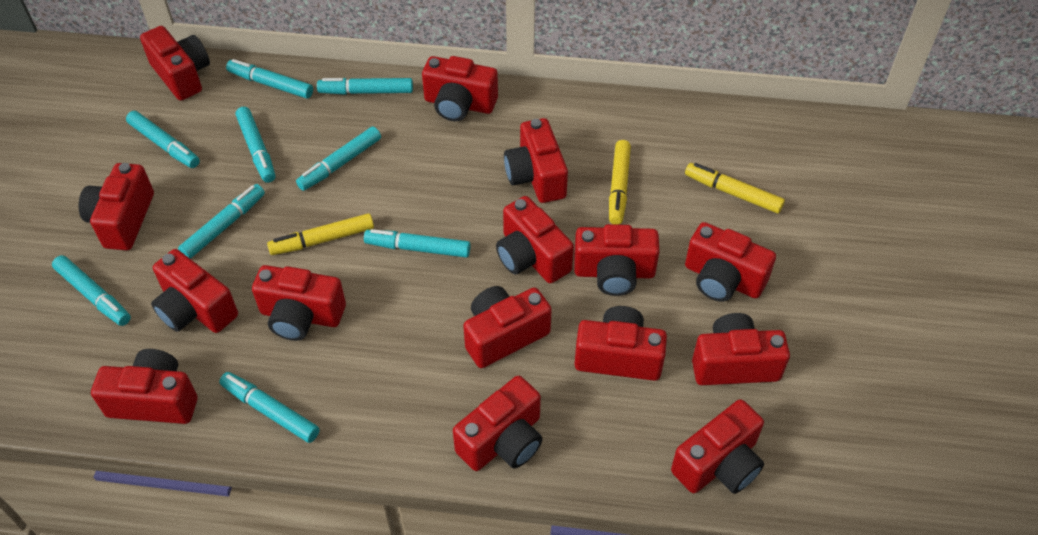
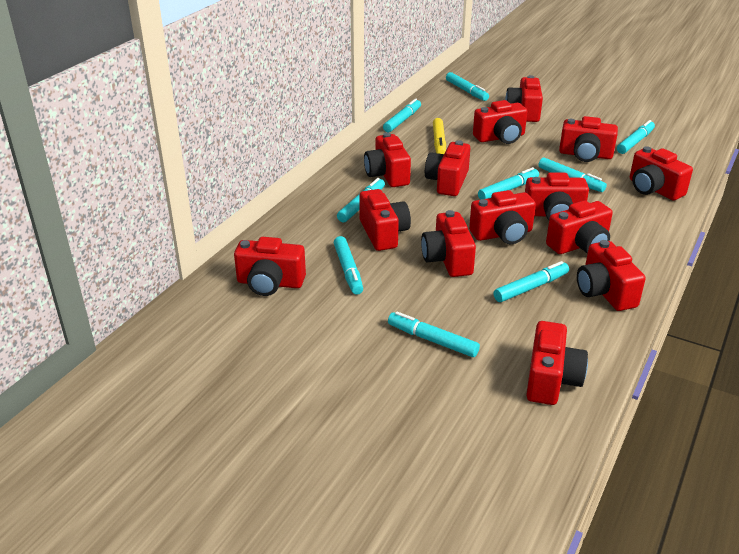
red camera: 15 -> 14
yellow marker: 3 -> 1

